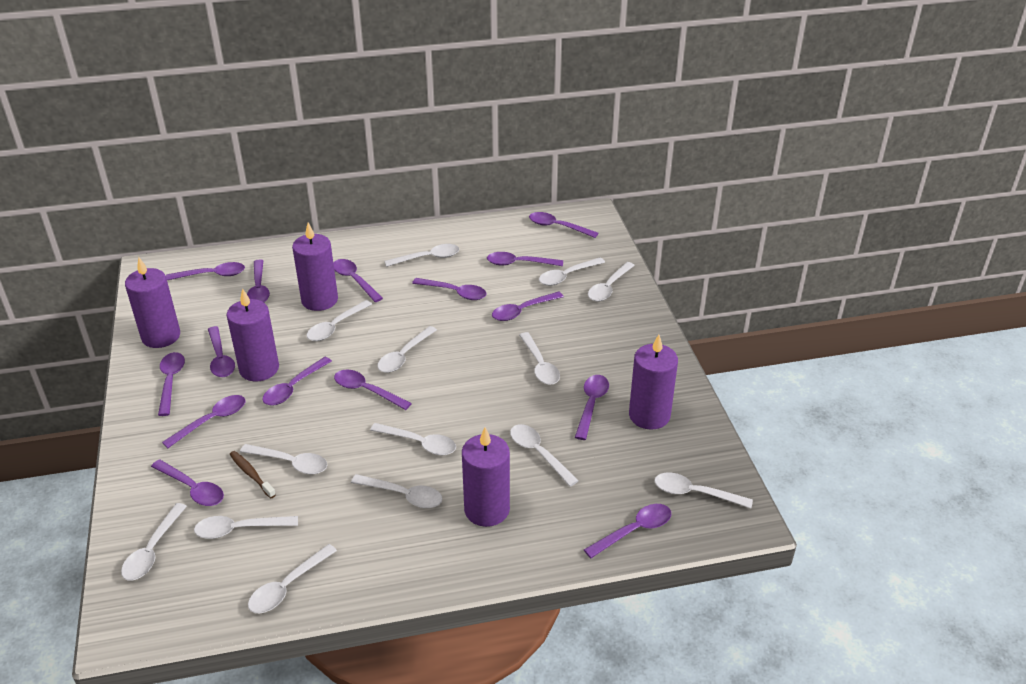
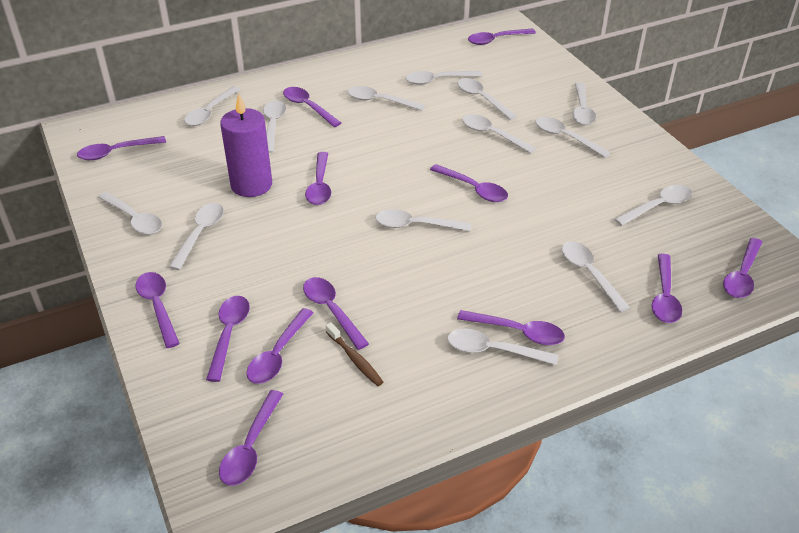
purple candle: 5 -> 1
purple spoon: 15 -> 13

